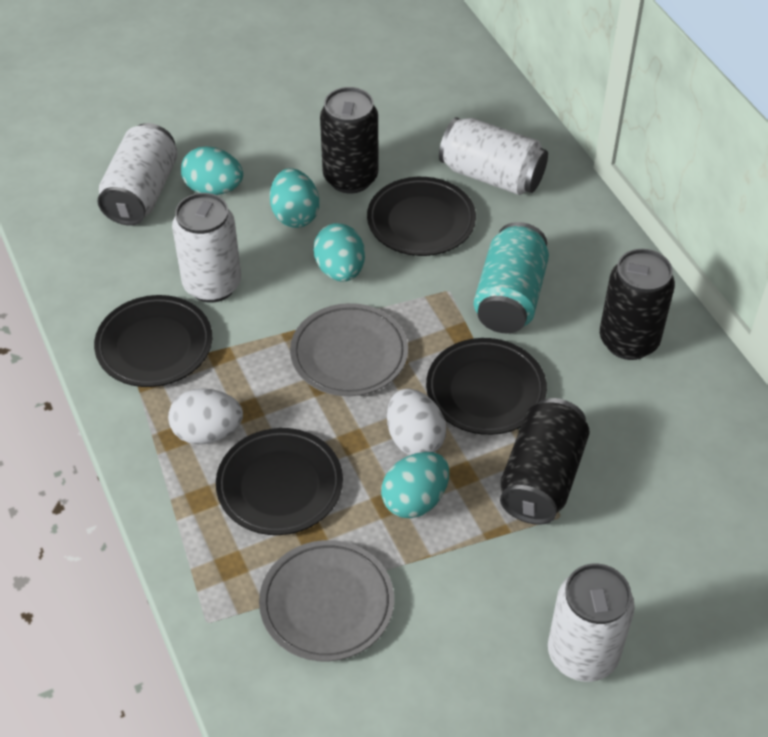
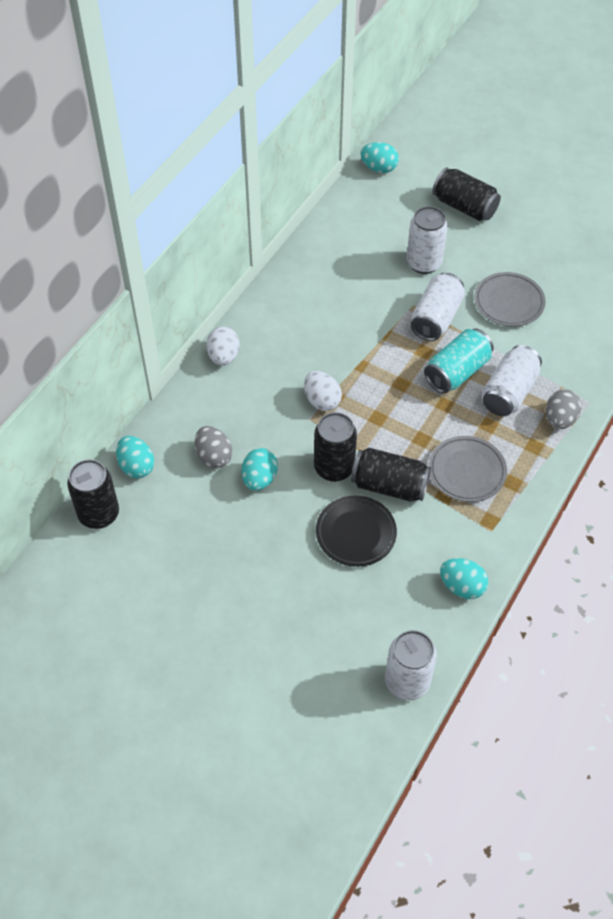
black can: 3 -> 4
black plate: 4 -> 1
grey egg: 0 -> 2

